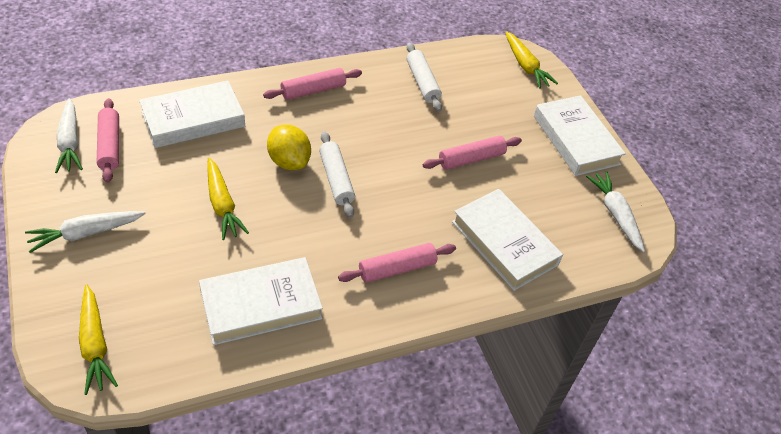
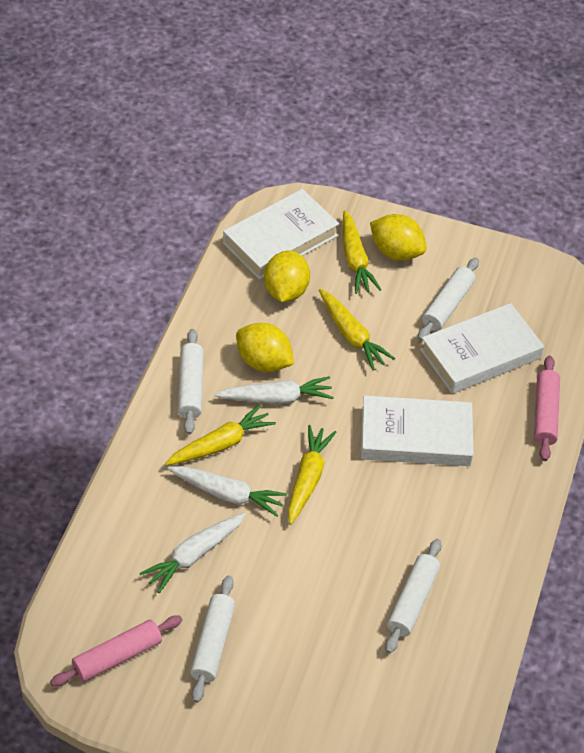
pink rolling pin: 4 -> 2
white book: 4 -> 3
white rolling pin: 2 -> 4
yellow carrot: 3 -> 4
yellow lemon: 1 -> 3

